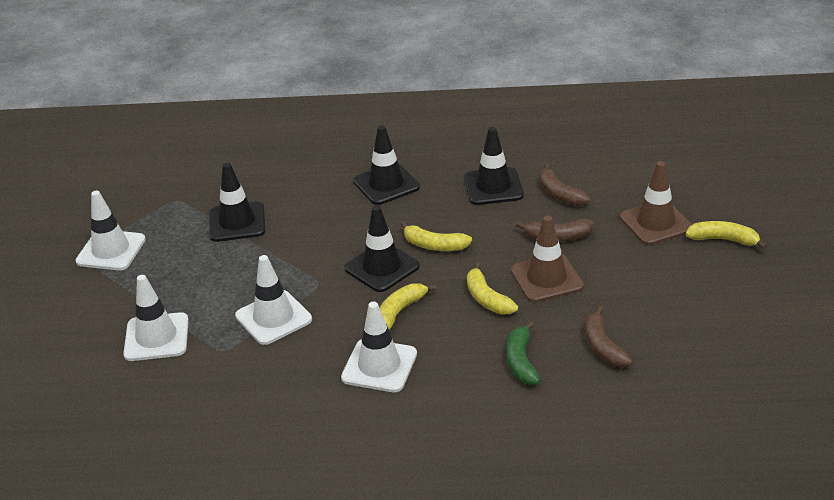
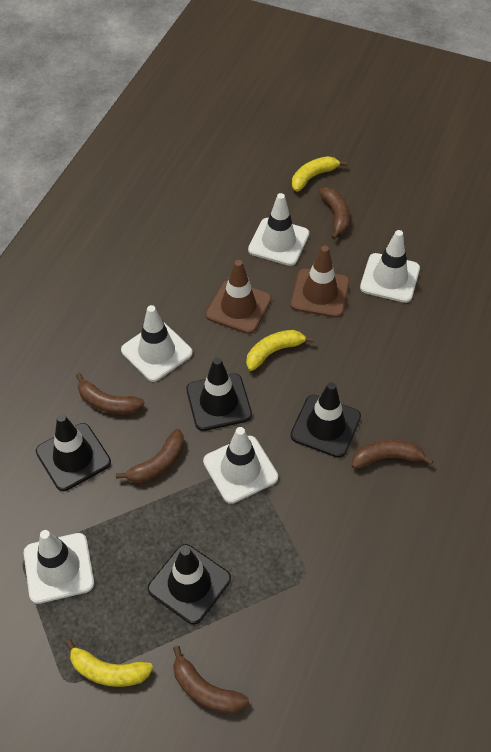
brown banana: 3 -> 5
green banana: 1 -> 0
white traffic cone: 4 -> 5
yellow banana: 4 -> 3

